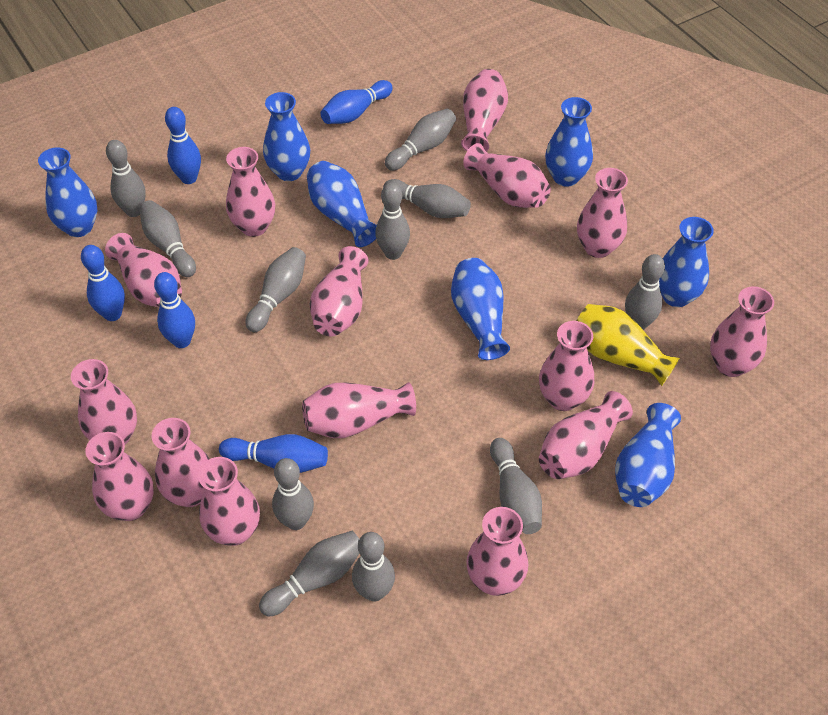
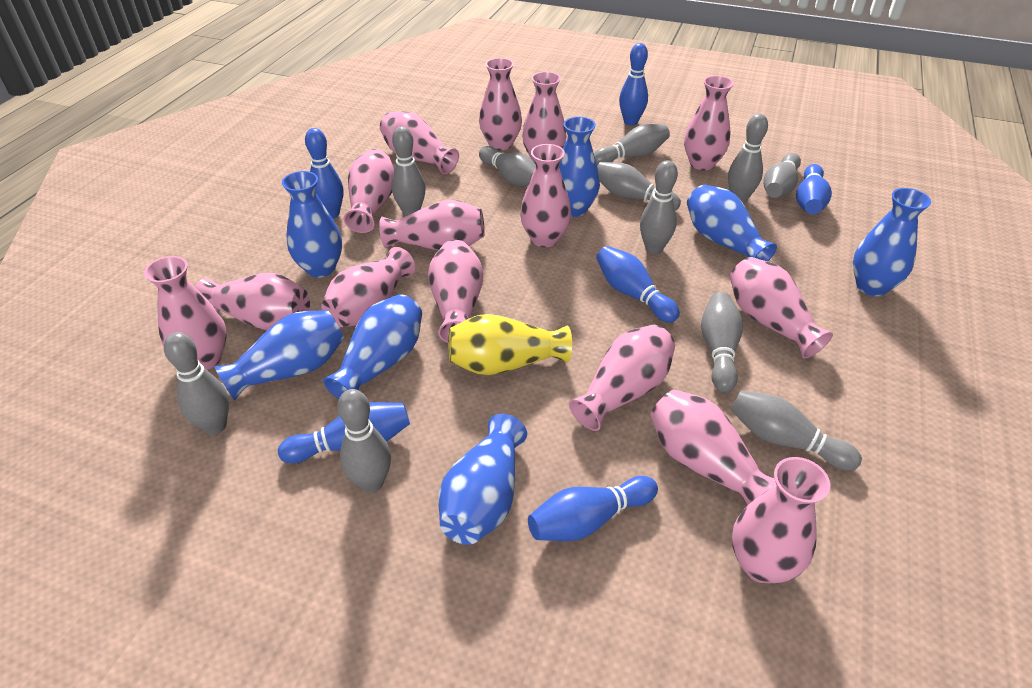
blue bowling pin: 5 -> 6

